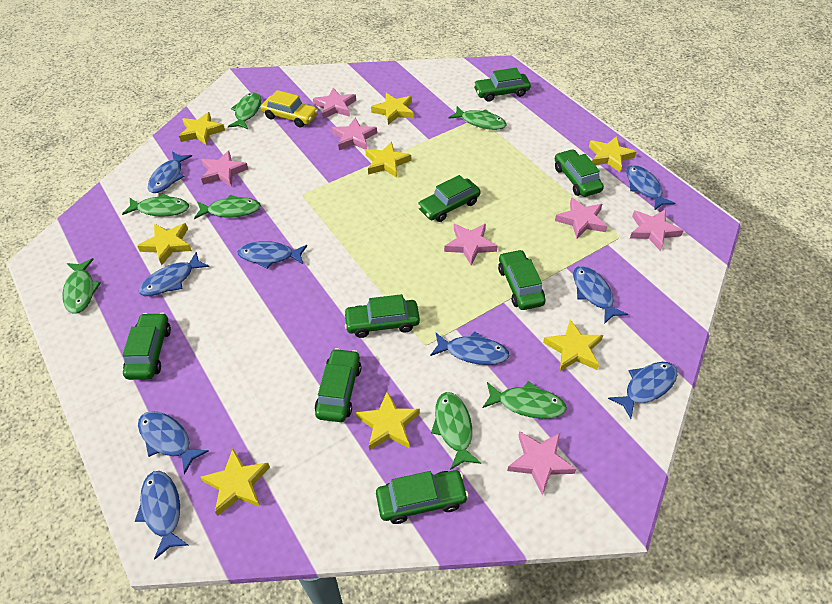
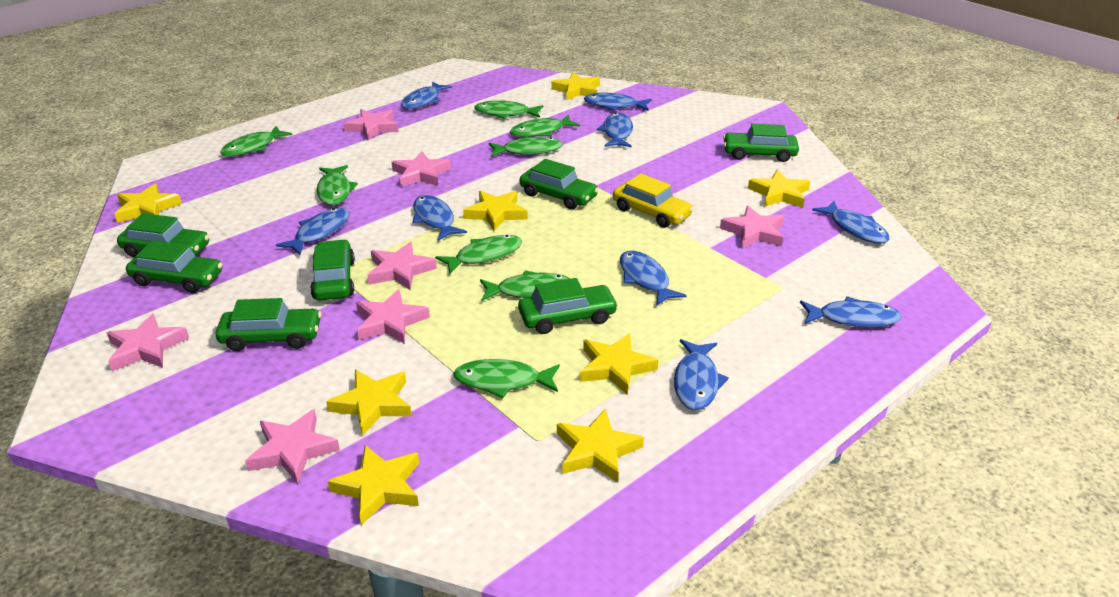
green car: 8 -> 7
green fish: 7 -> 8

